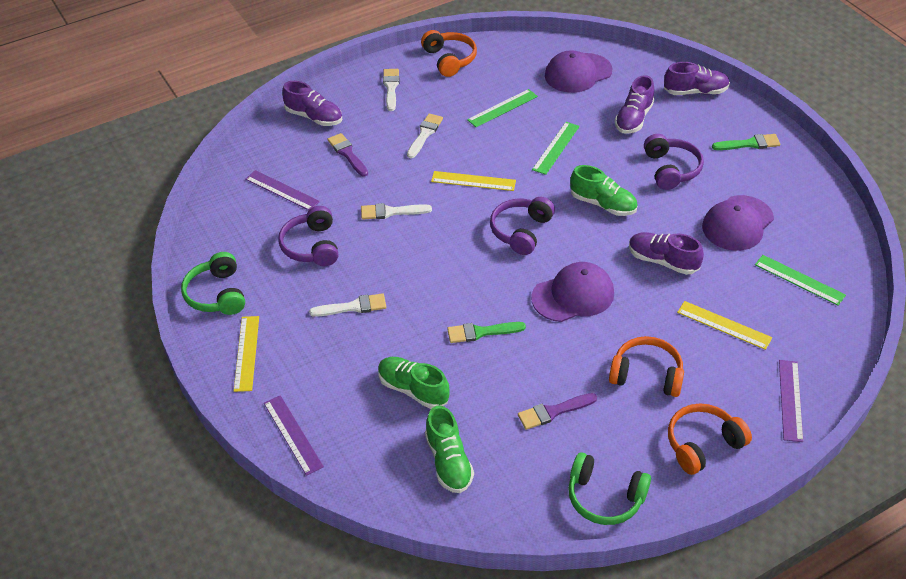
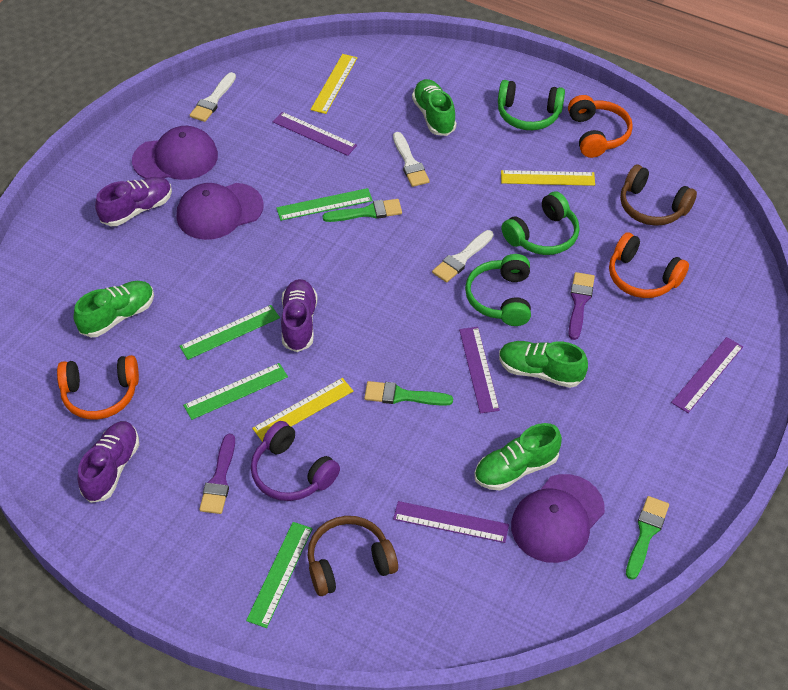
brown headphones: 0 -> 2
green brush: 2 -> 3
green headphones: 2 -> 3
green ruler: 3 -> 4
green shoe: 3 -> 4
purple headphones: 3 -> 1
purple ruler: 3 -> 4
purple shoe: 4 -> 3
white brush: 4 -> 3

